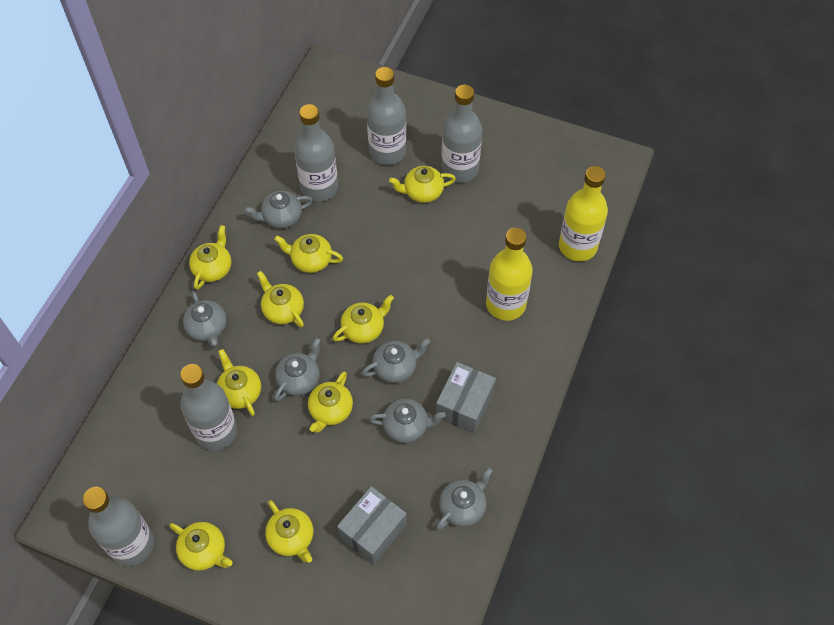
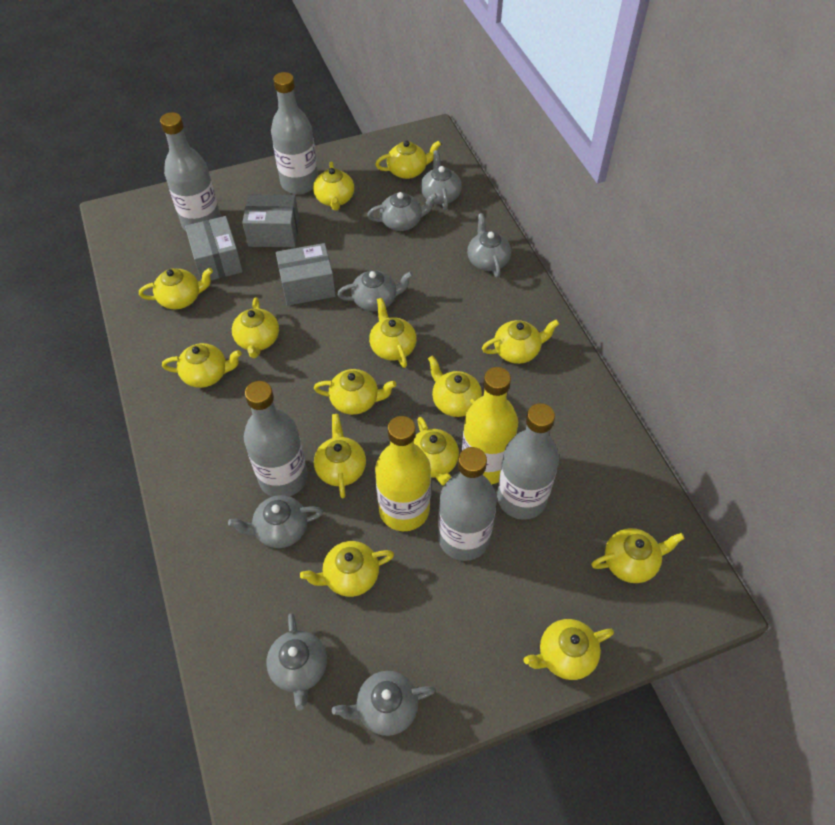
grey box: 2 -> 3
grey teapot: 6 -> 7
yellow teapot: 9 -> 14

